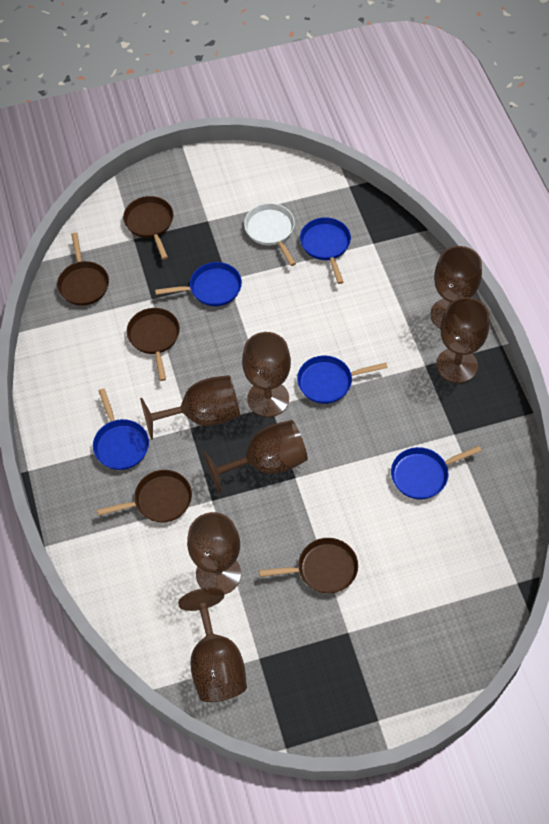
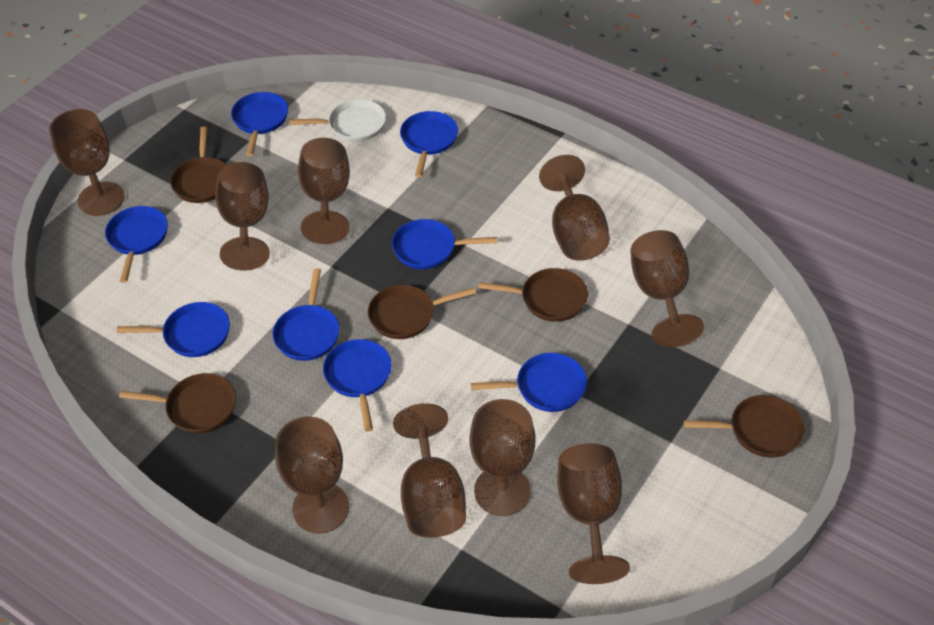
blue pan: 5 -> 8
brown goblet: 7 -> 9

